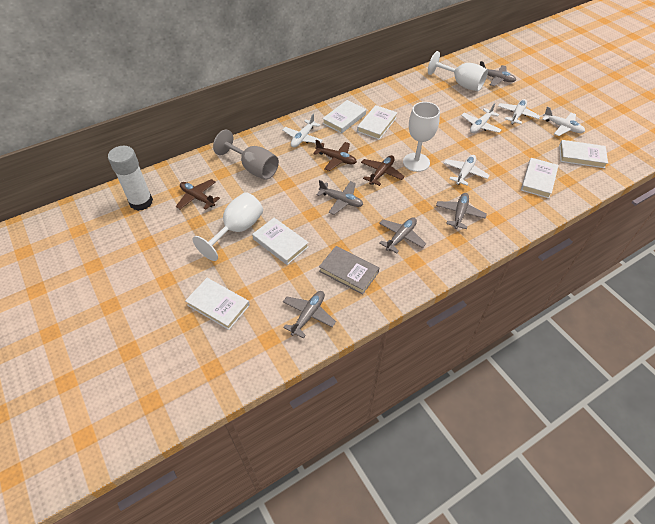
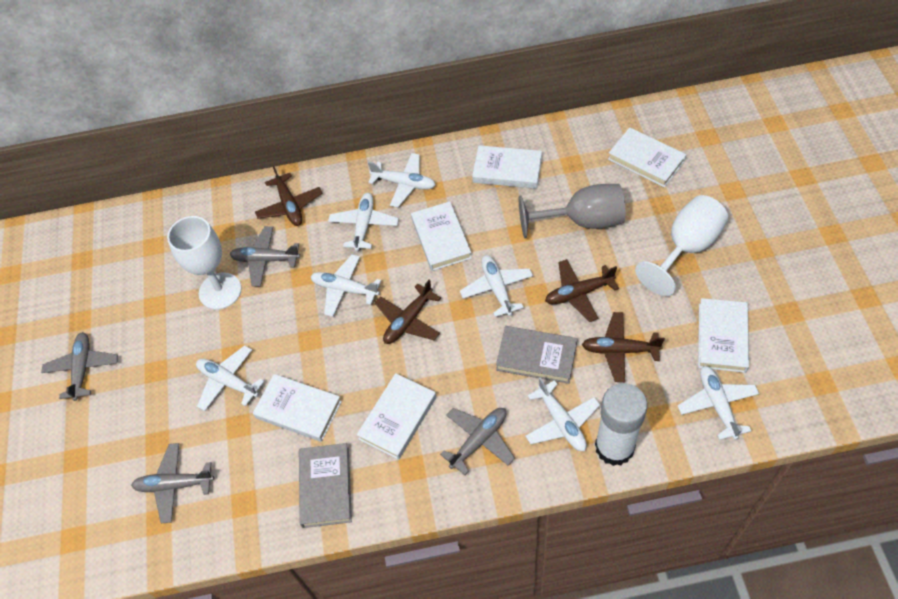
brown plane: 3 -> 4
grey book: 1 -> 2
grey plane: 5 -> 4
white goblet: 3 -> 2
white plane: 5 -> 7

